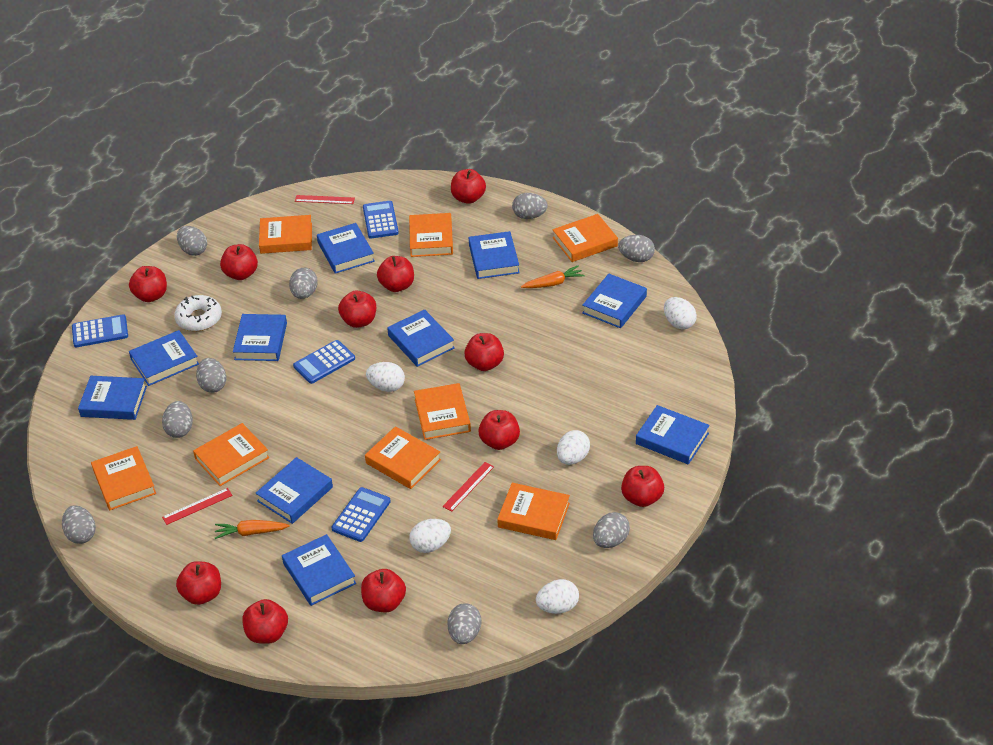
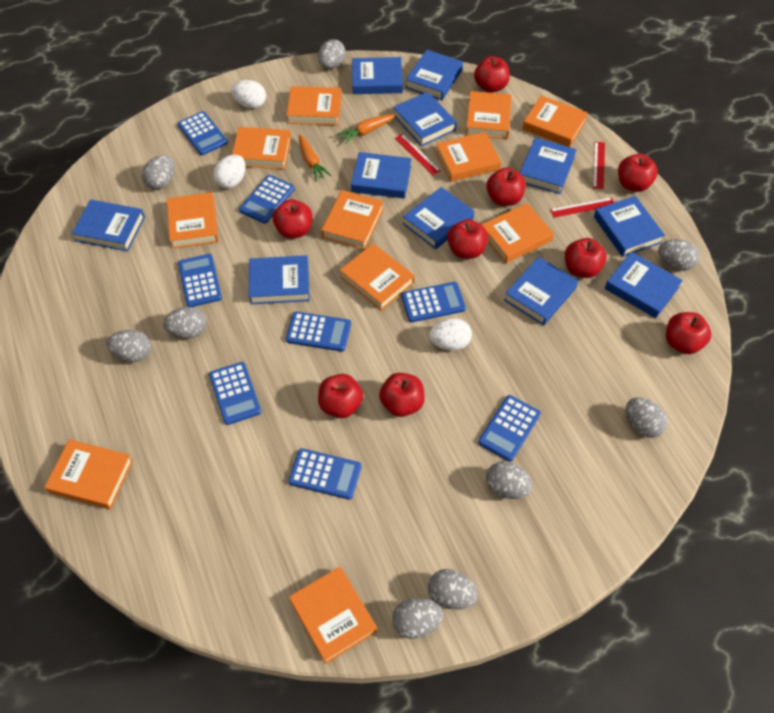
blue book: 10 -> 11
blue calculator: 4 -> 8
orange book: 8 -> 11
red apple: 11 -> 9
white donut: 1 -> 0
white egg: 5 -> 3

